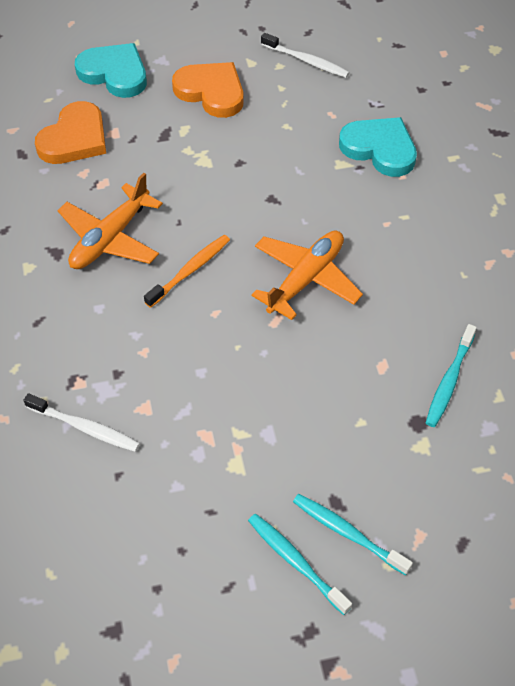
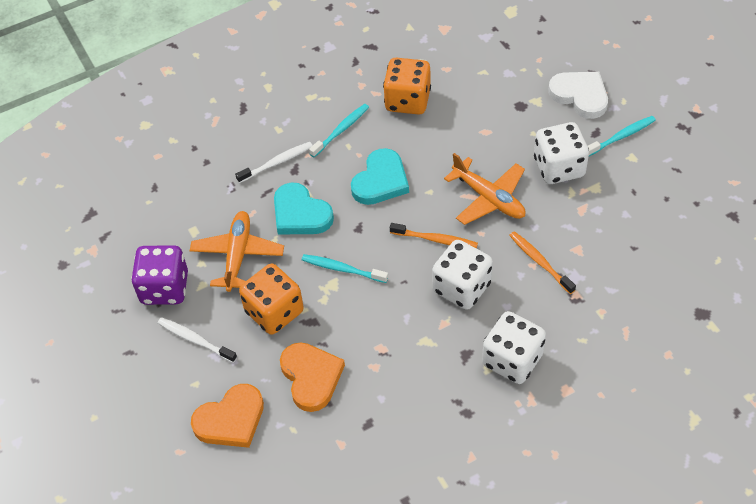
orange dice: 0 -> 2
orange toothbrush: 1 -> 2
purple dice: 0 -> 1
white dice: 0 -> 3
white heart: 0 -> 1

